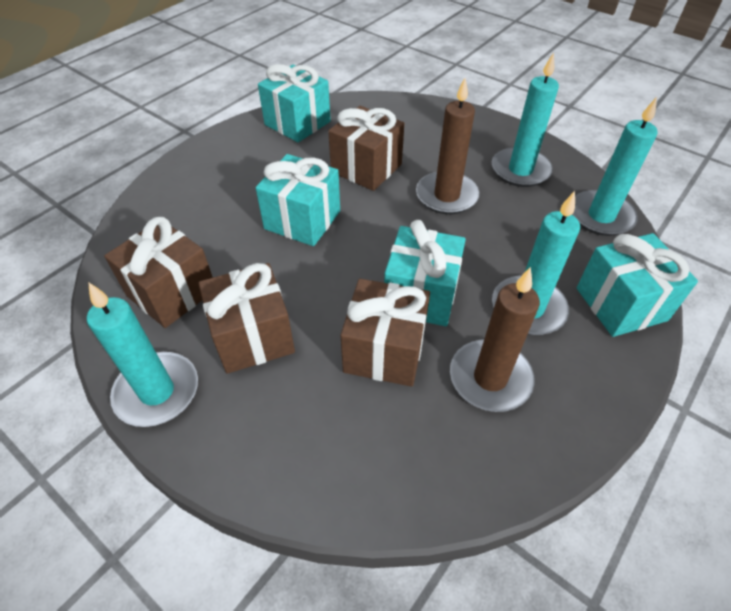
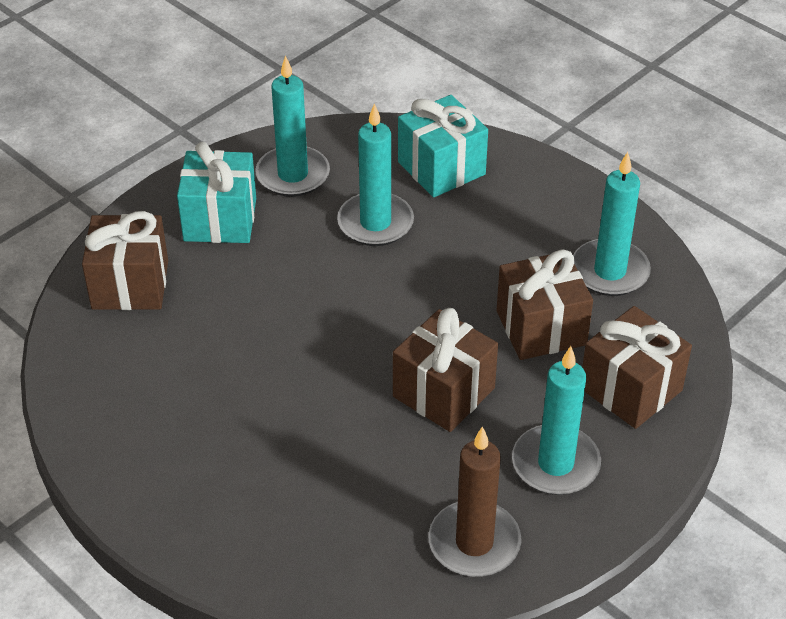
brown candle: 2 -> 1
turquoise gift: 4 -> 2

